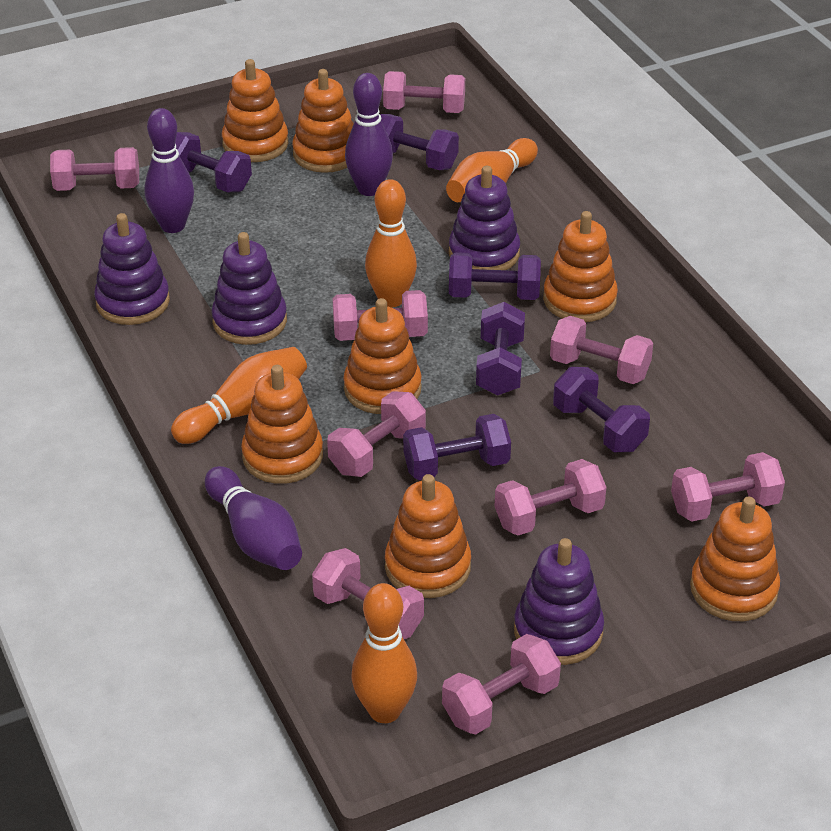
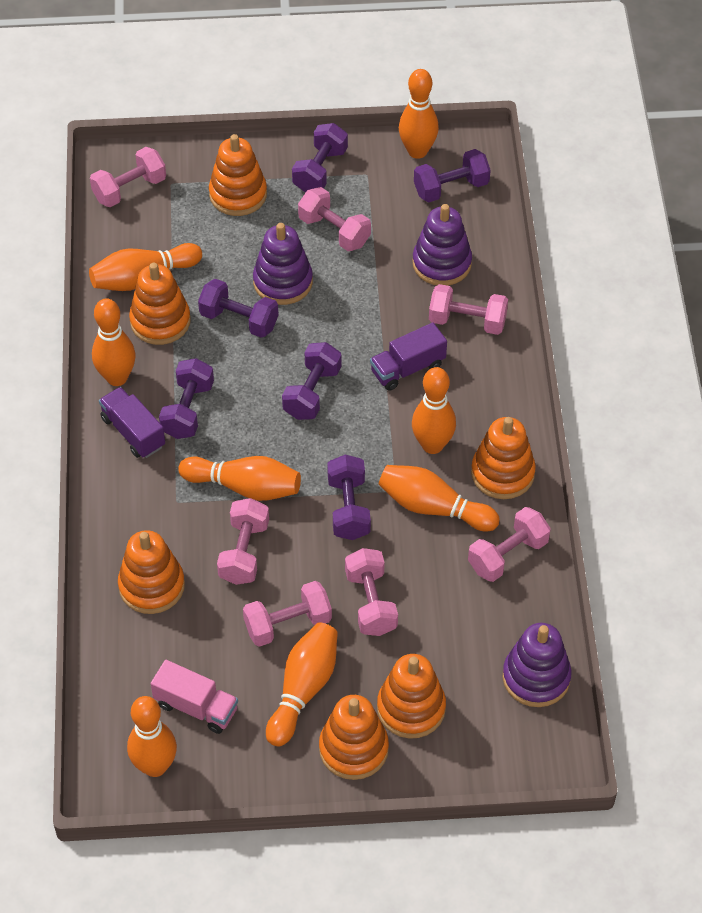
orange bowling pin: 4 -> 8
orange stacking toy: 7 -> 6
pink dumbbell: 9 -> 7
pink truck: 0 -> 1
purple bowling pin: 3 -> 0
purple stacking toy: 4 -> 3
purple truck: 0 -> 2

